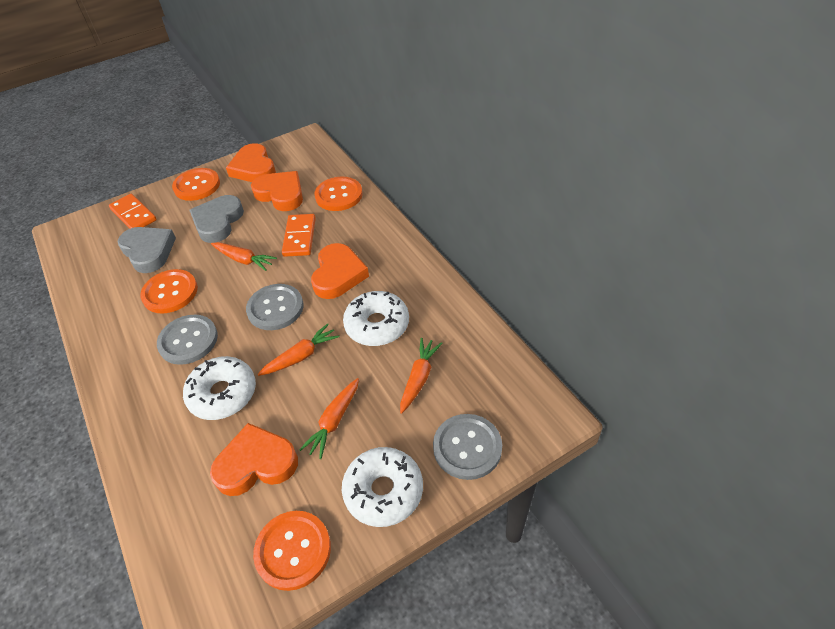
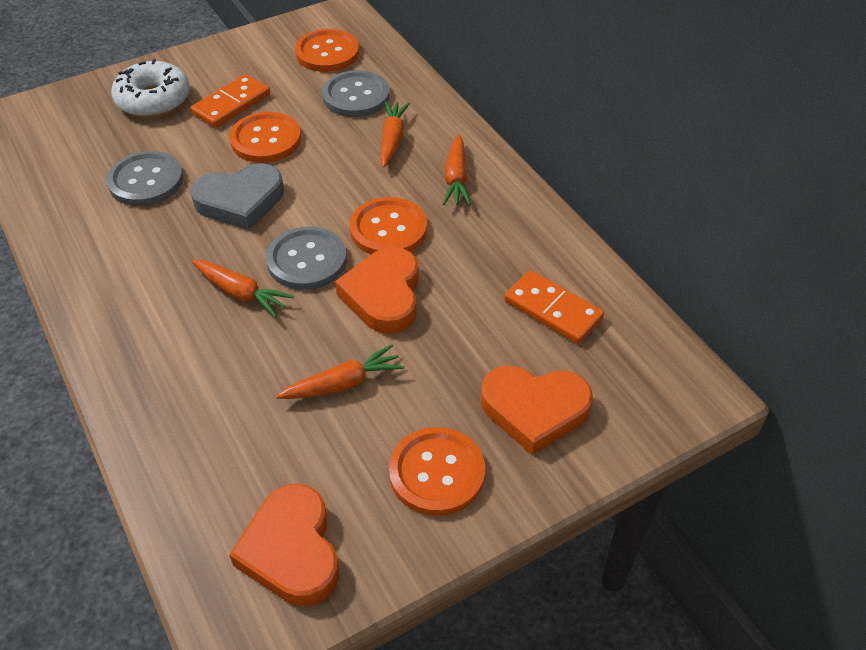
grey heart: 2 -> 1
orange heart: 4 -> 3
white donut: 3 -> 1

